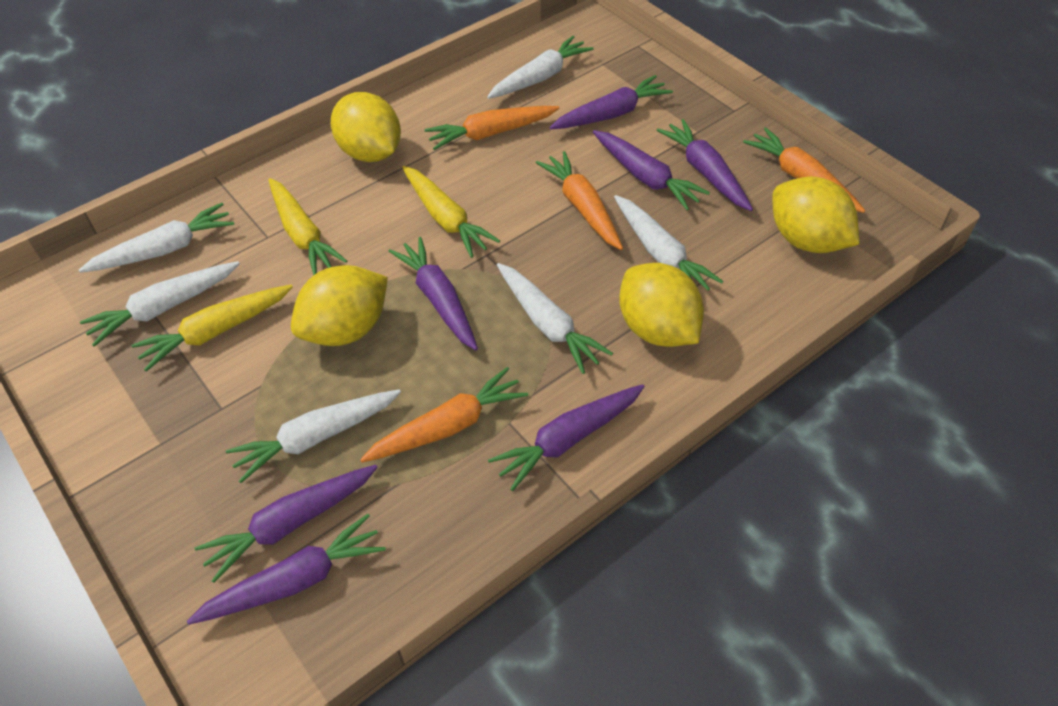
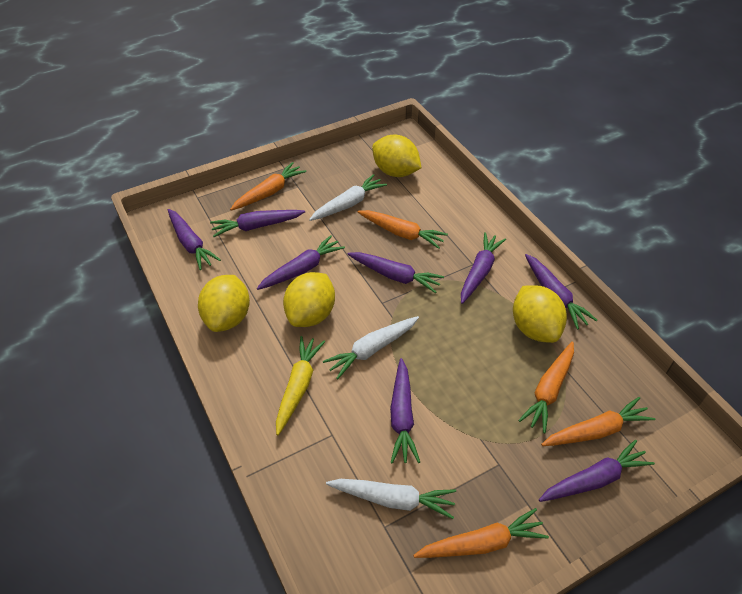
orange carrot: 4 -> 5
purple carrot: 7 -> 8
white carrot: 6 -> 3
yellow carrot: 3 -> 1

